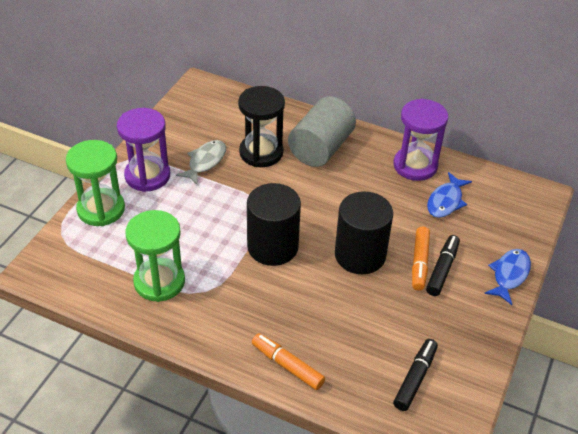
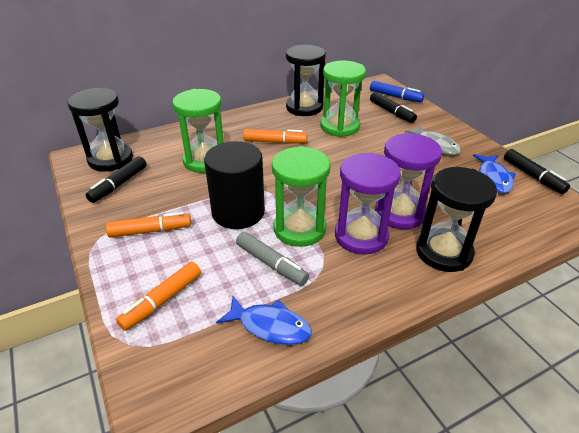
black cylinder: 2 -> 1
black hourglass: 1 -> 3
black marker: 2 -> 3
blue marker: 0 -> 1
green hourglass: 2 -> 3
grey cylinder: 1 -> 0
grey marker: 0 -> 1
orange marker: 2 -> 3

